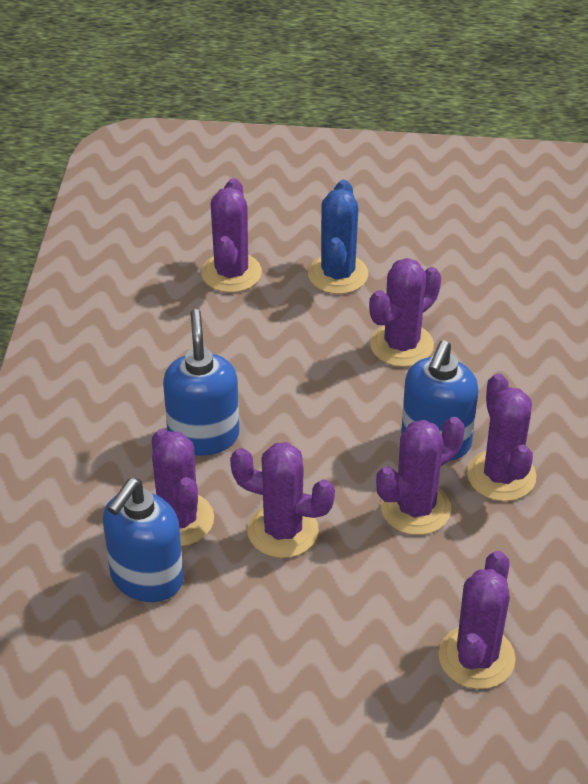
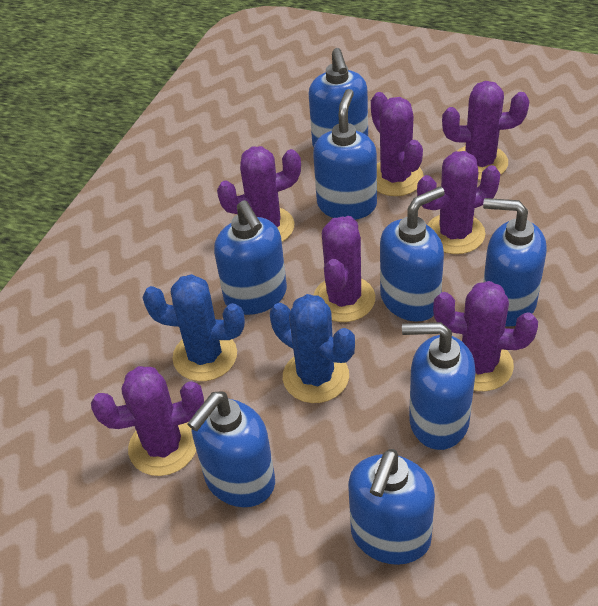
blue cactus: 1 -> 2
blue soap dispenser: 3 -> 8

